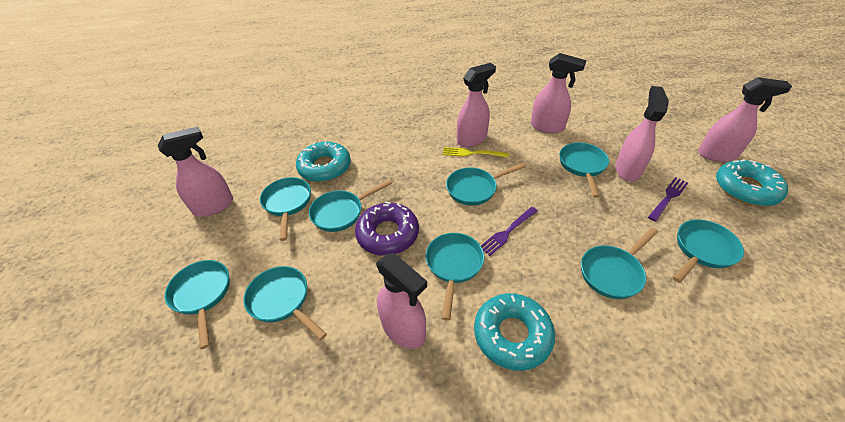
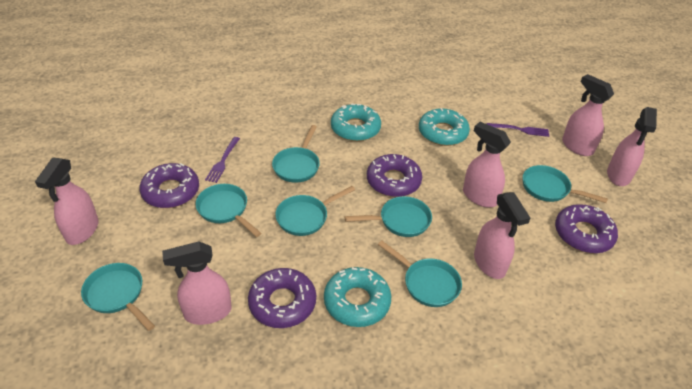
purple donut: 1 -> 4
turquoise pan: 9 -> 7
yellow fork: 1 -> 0

